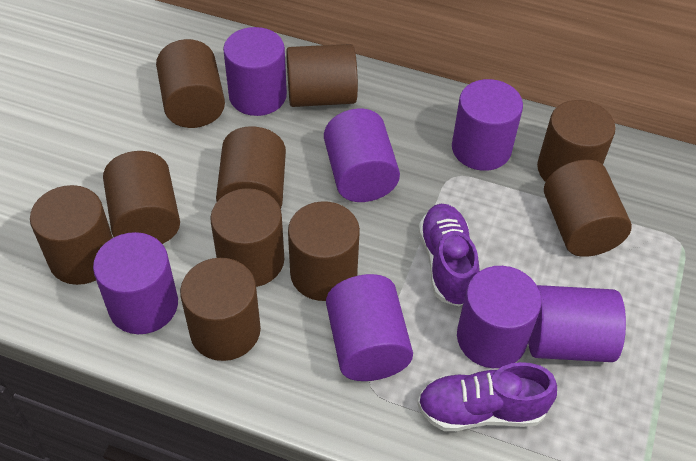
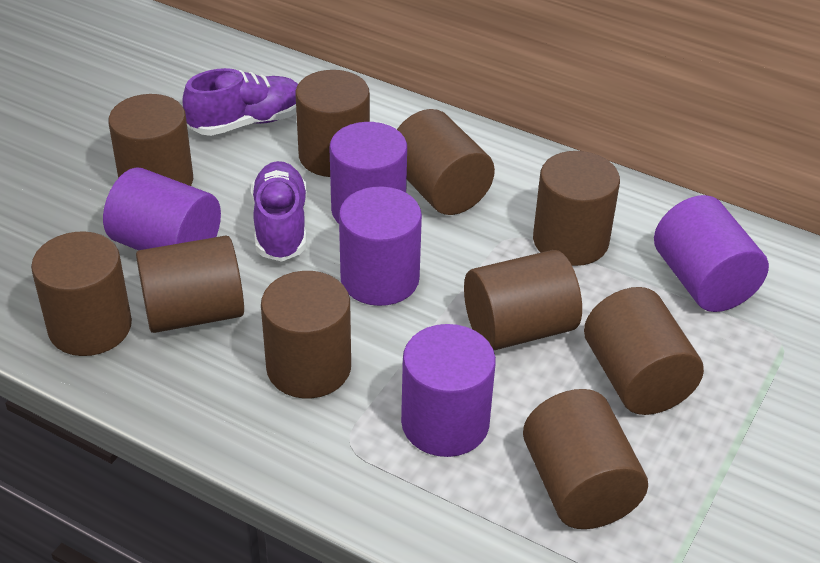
purple cylinder: 7 -> 5

